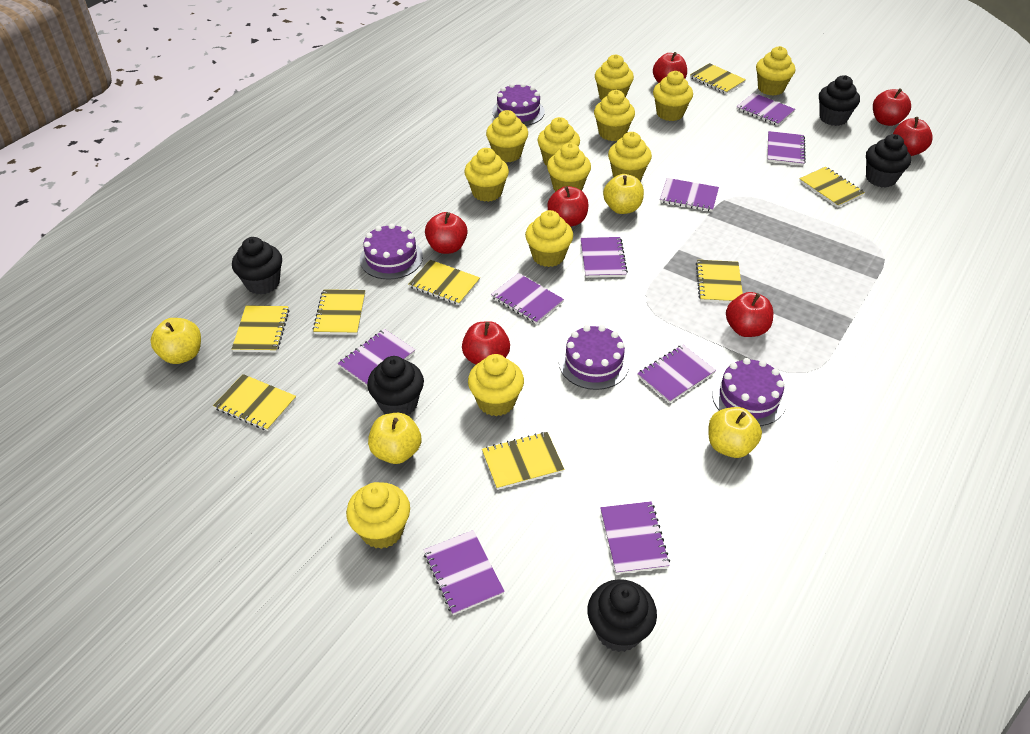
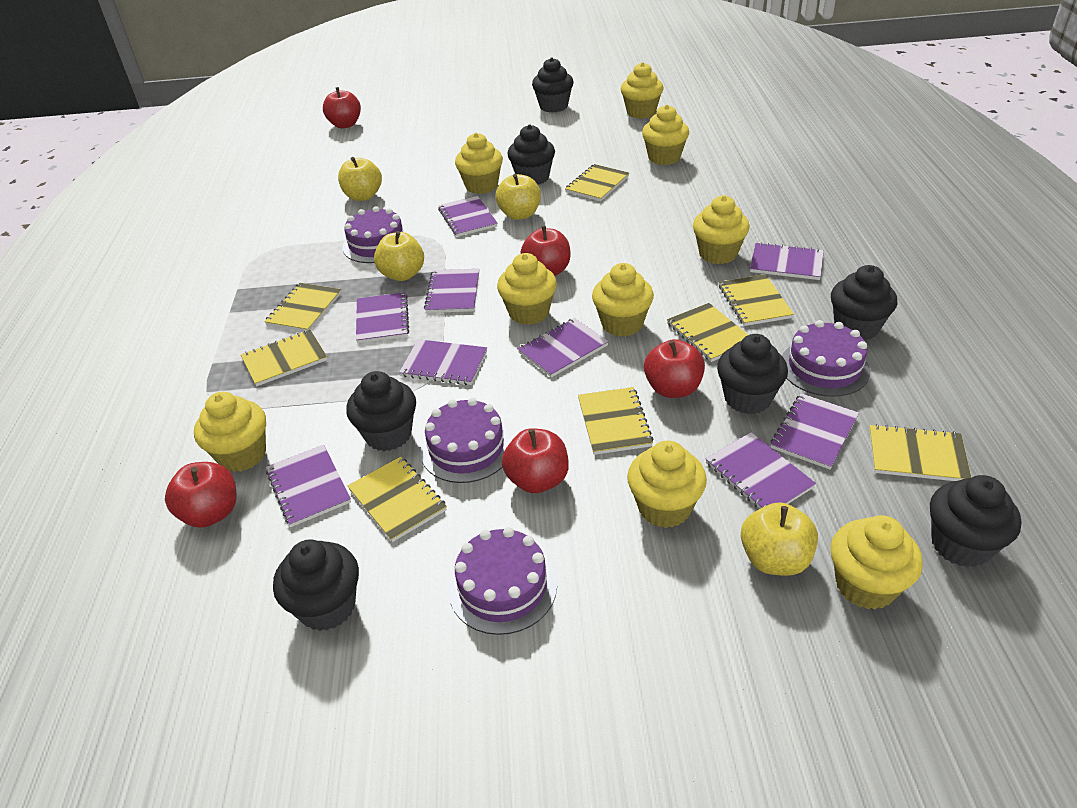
black cupcake: 5 -> 7
red apple: 7 -> 5
yellow cupcake: 12 -> 9

